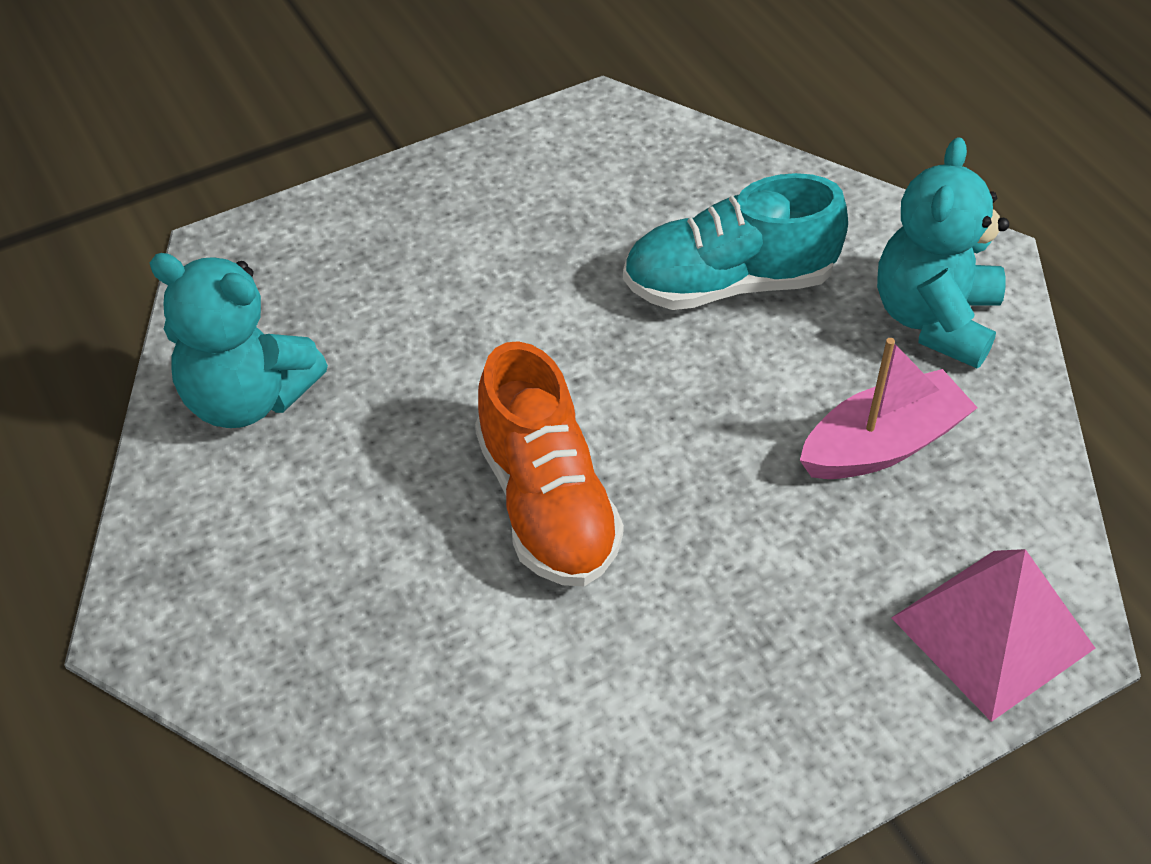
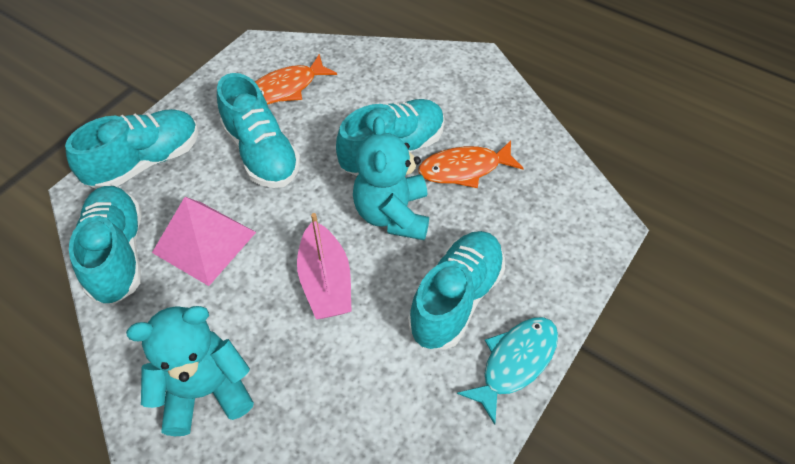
orange fish: 0 -> 2
orange shoe: 1 -> 0
turquoise fish: 0 -> 1
turquoise shoe: 1 -> 5

